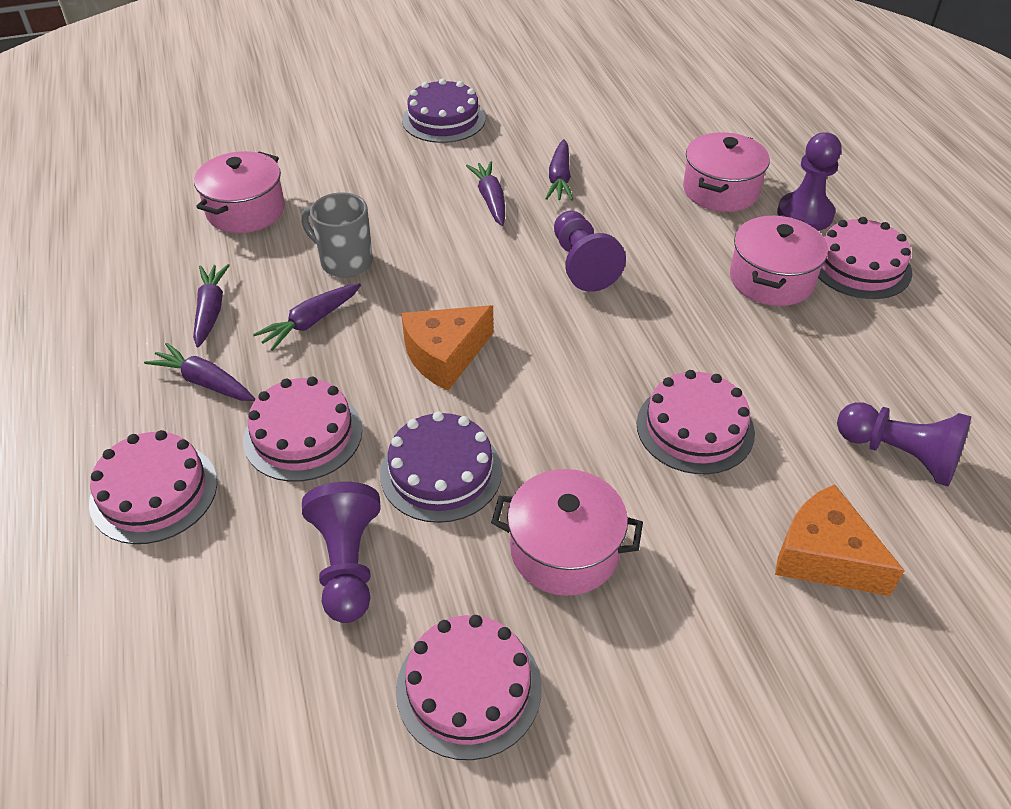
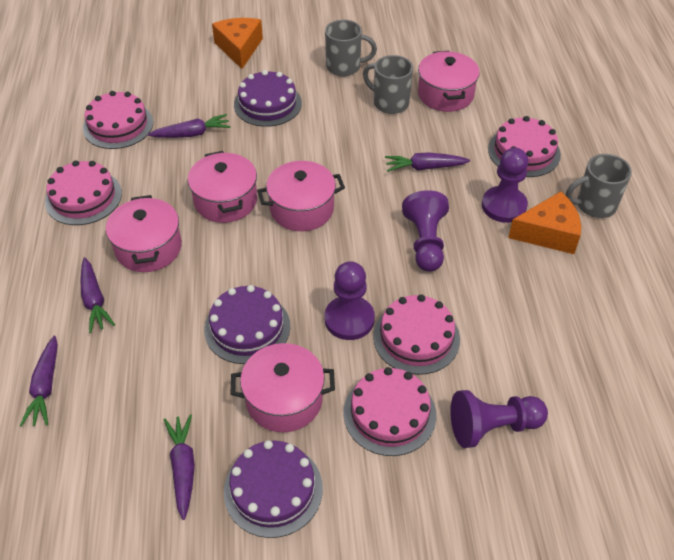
grey mug: 1 -> 3
pink pot: 4 -> 5
purple cake: 2 -> 3

